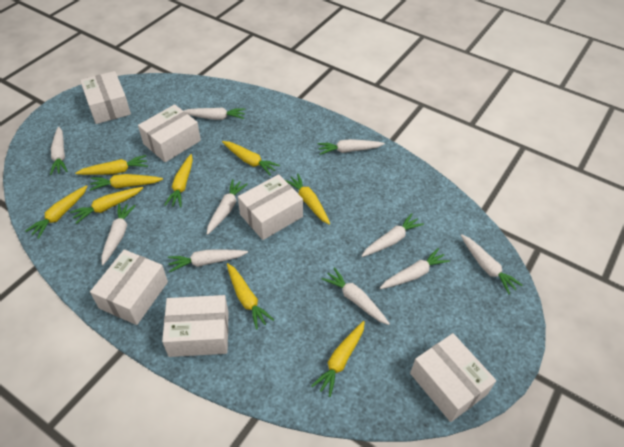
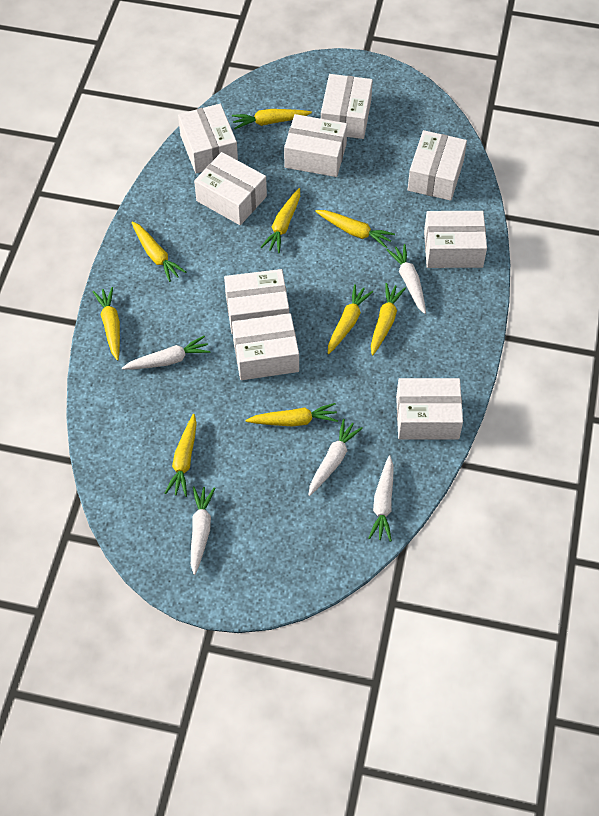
white box: 6 -> 9
white carrot: 10 -> 5

